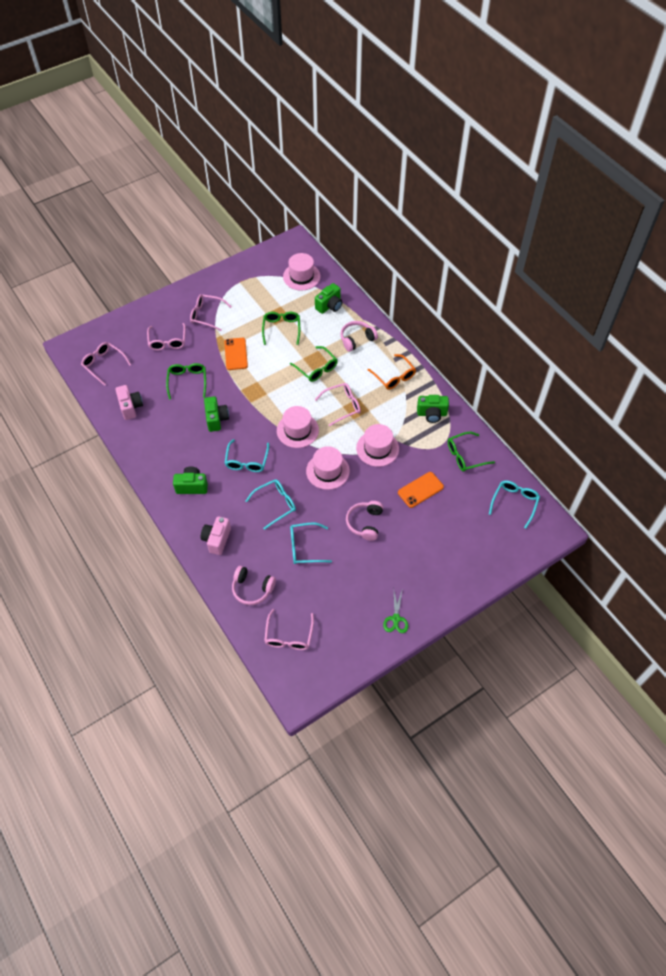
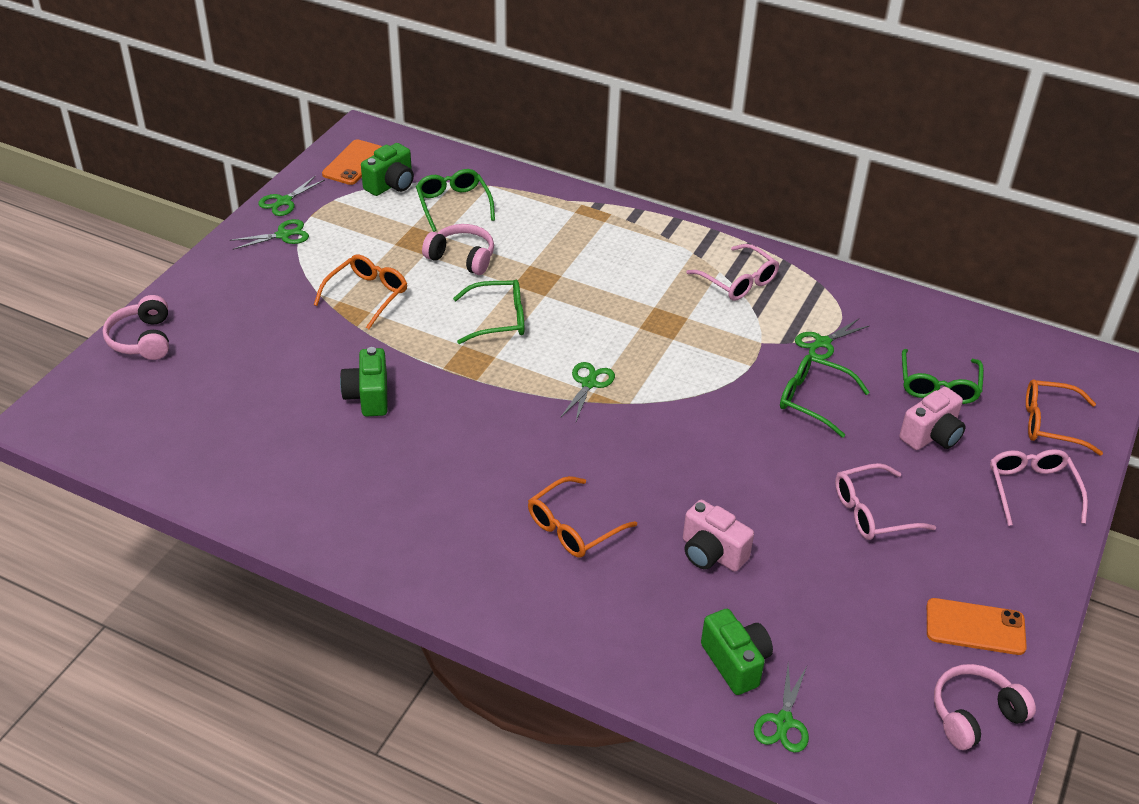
green camera: 4 -> 3
green scissors: 1 -> 5
orange glasses: 1 -> 3
pink glasses: 5 -> 3
pink hat: 4 -> 0
turquoise glasses: 4 -> 0

